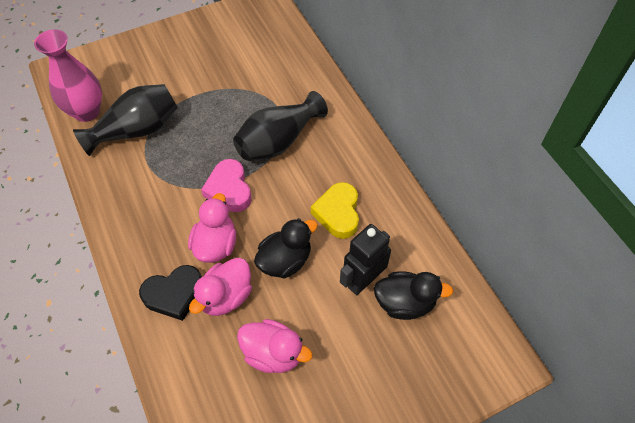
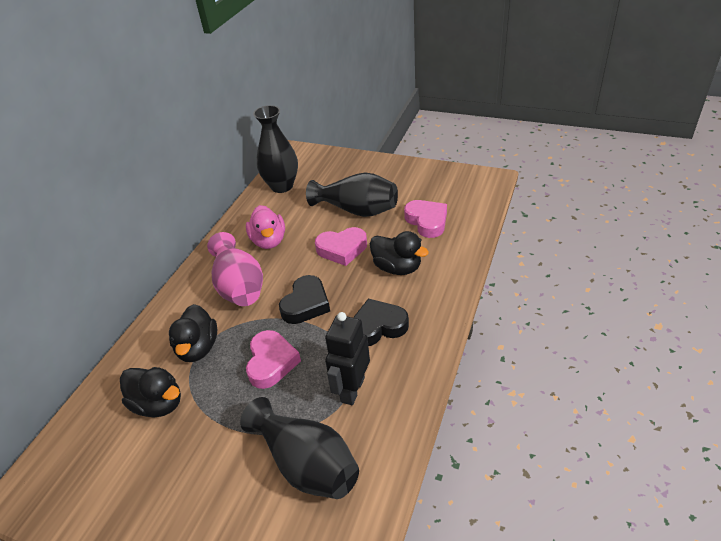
black duck: 2 -> 3
black heart: 1 -> 2
black vase: 2 -> 3
pink duck: 3 -> 1
pink heart: 1 -> 3
yellow heart: 1 -> 0

